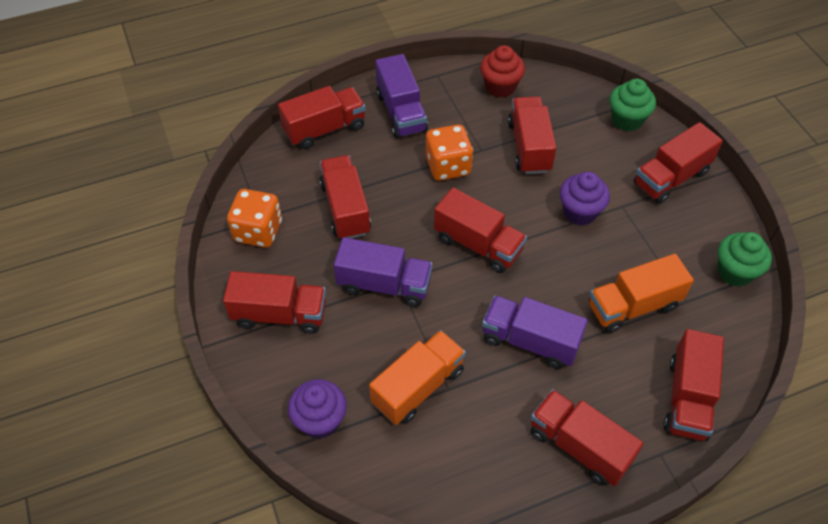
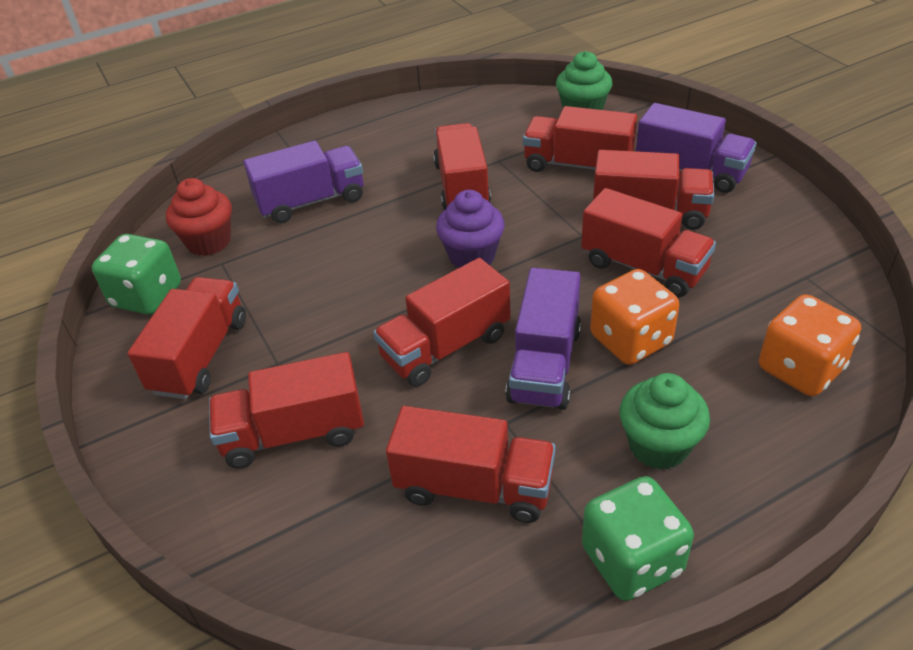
green dice: 0 -> 2
orange truck: 2 -> 0
purple cupcake: 2 -> 1

